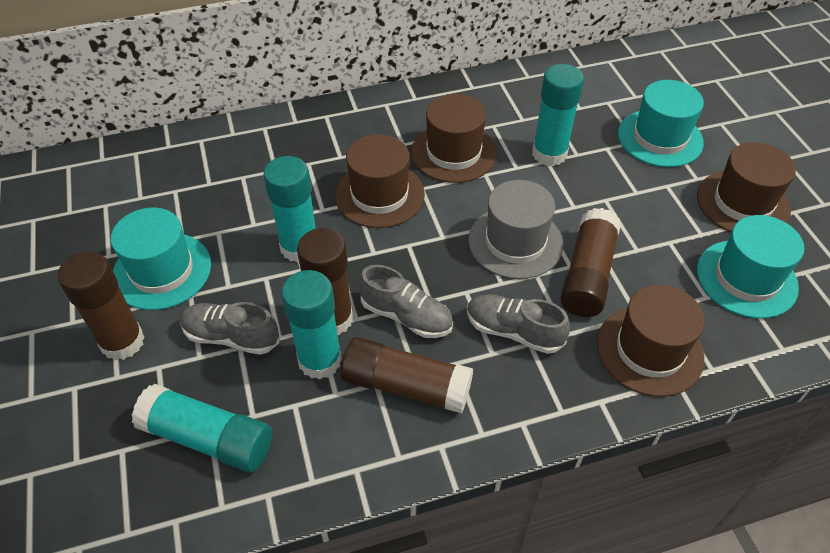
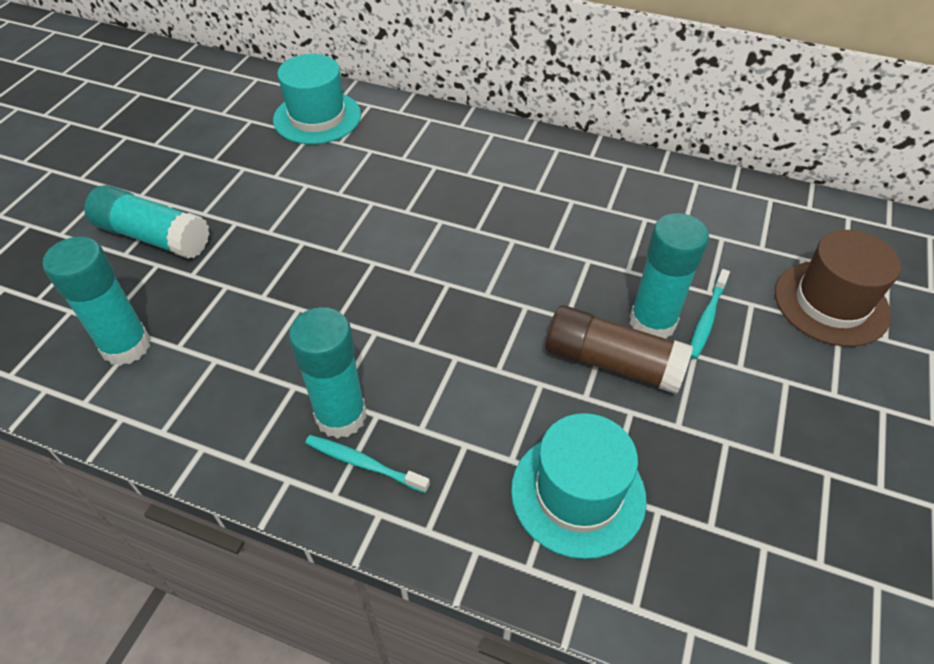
brown glue stick: 4 -> 1
brown hat: 4 -> 1
grey hat: 1 -> 0
grey shoe: 3 -> 0
turquoise hat: 3 -> 2
turquoise toothbrush: 0 -> 2

